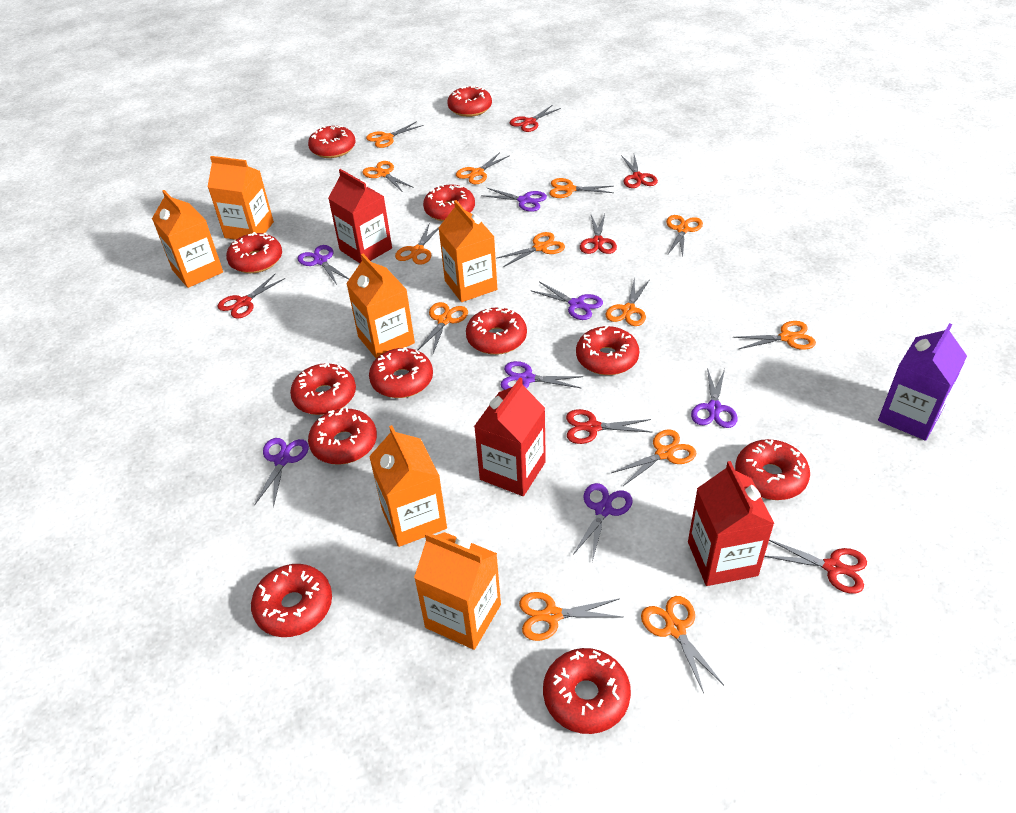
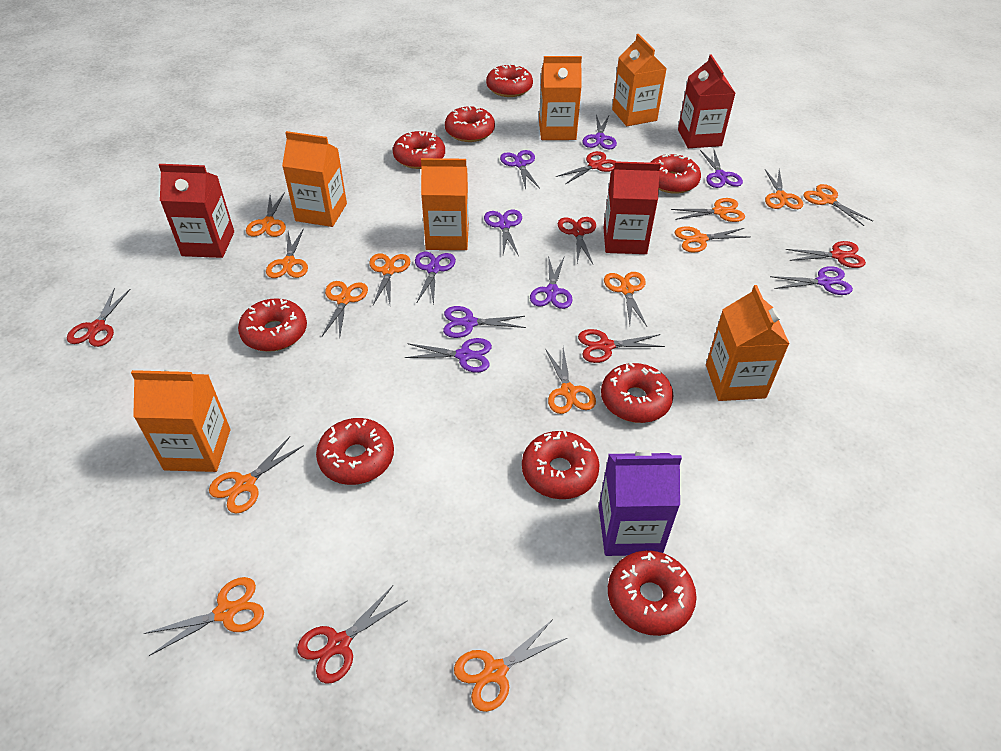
purple scissors: 7 -> 9
red donut: 12 -> 9

